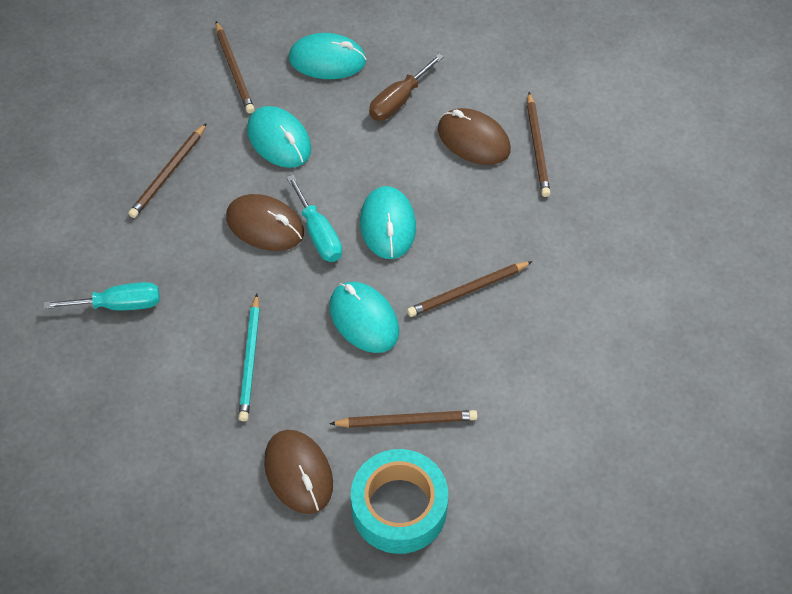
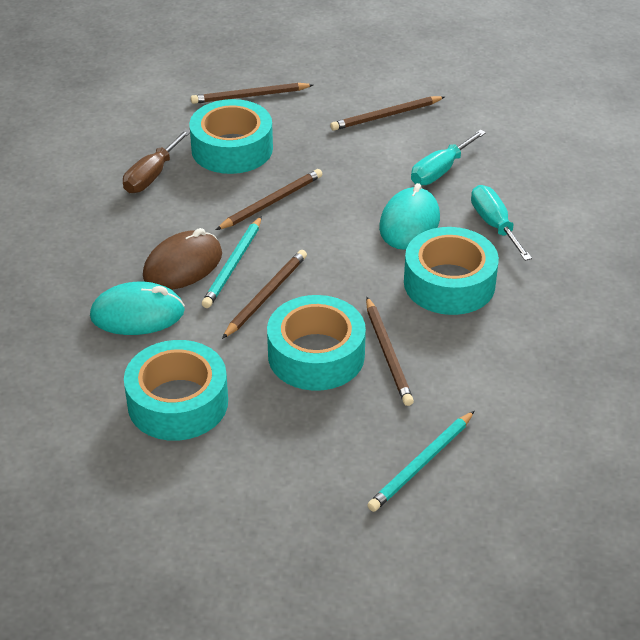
brown mouse: 3 -> 1
turquoise mouse: 4 -> 2
turquoise pencil: 1 -> 2
turquoise tape: 1 -> 4

